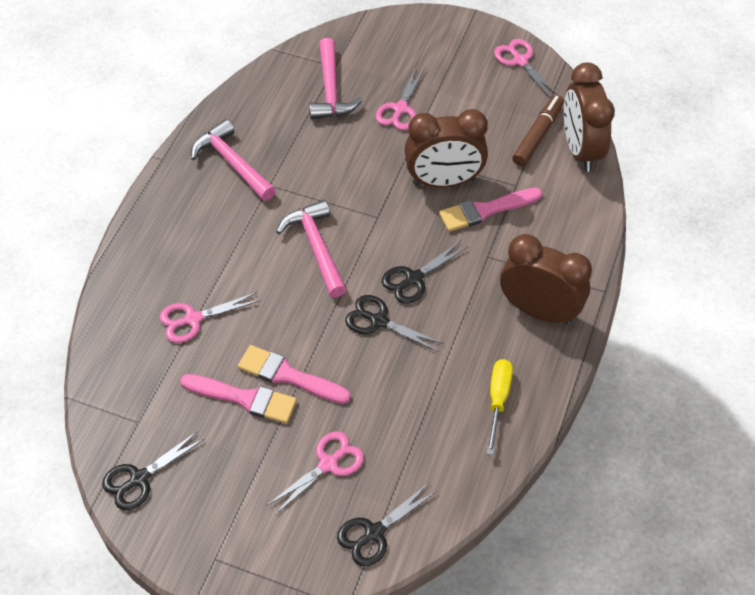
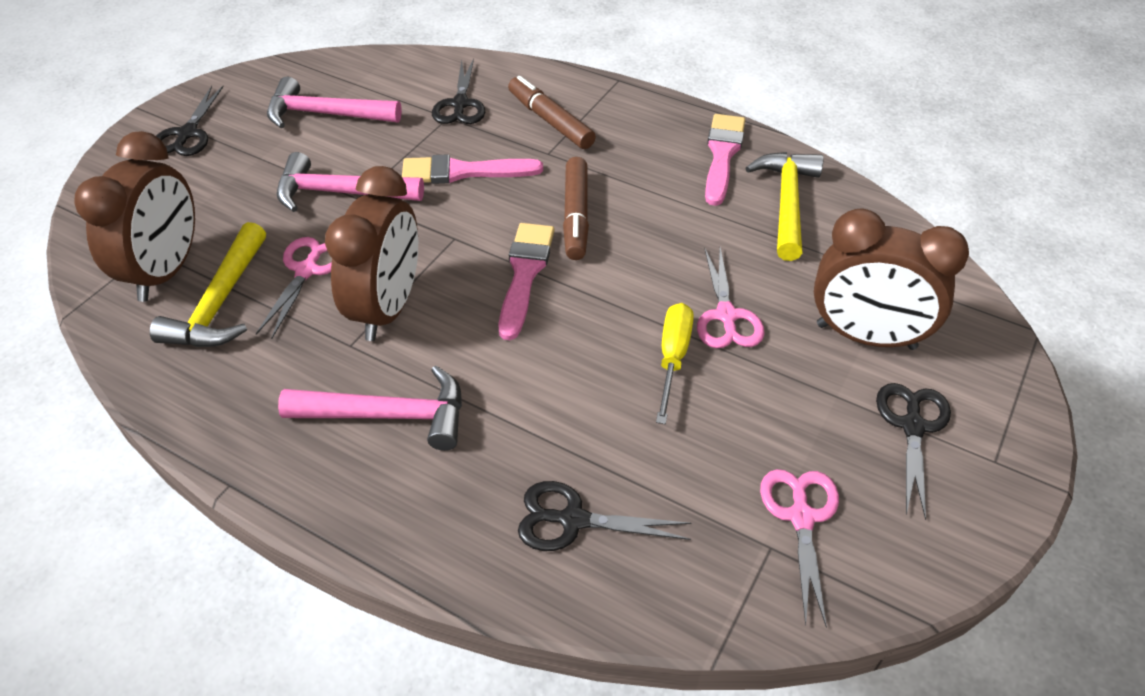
brown marker: 1 -> 2
pink scissors: 4 -> 3
yellow hammer: 0 -> 2

